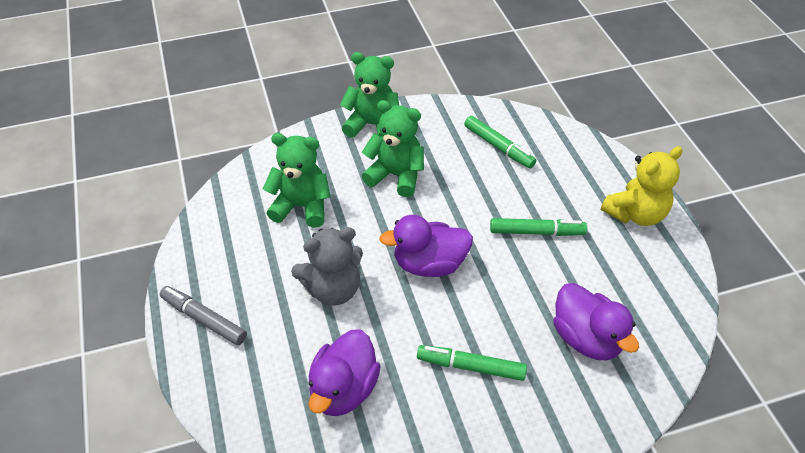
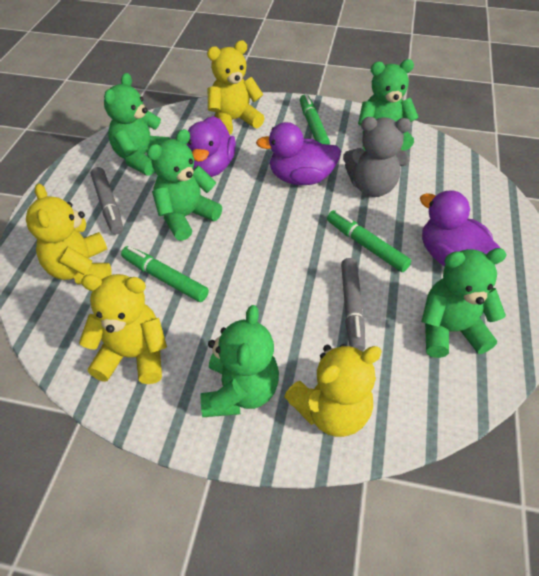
green teddy bear: 3 -> 5
grey marker: 1 -> 2
yellow teddy bear: 1 -> 4

